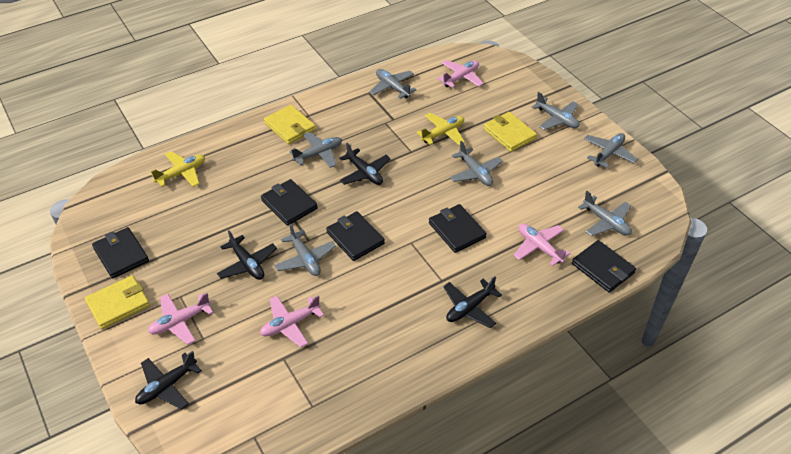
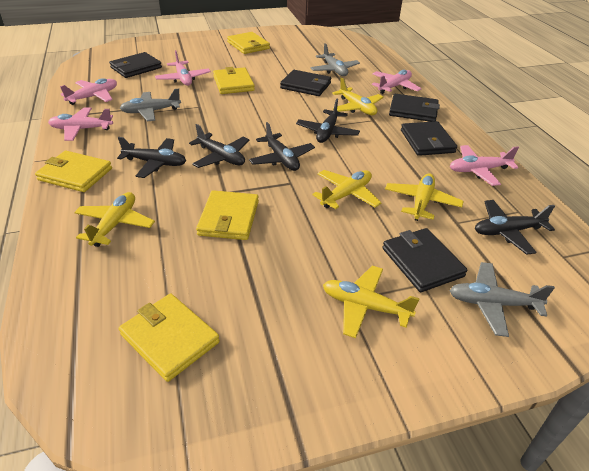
black plane: 4 -> 5
grey plane: 7 -> 3
pink plane: 4 -> 5
yellow plane: 2 -> 5
yellow wallet: 3 -> 5

